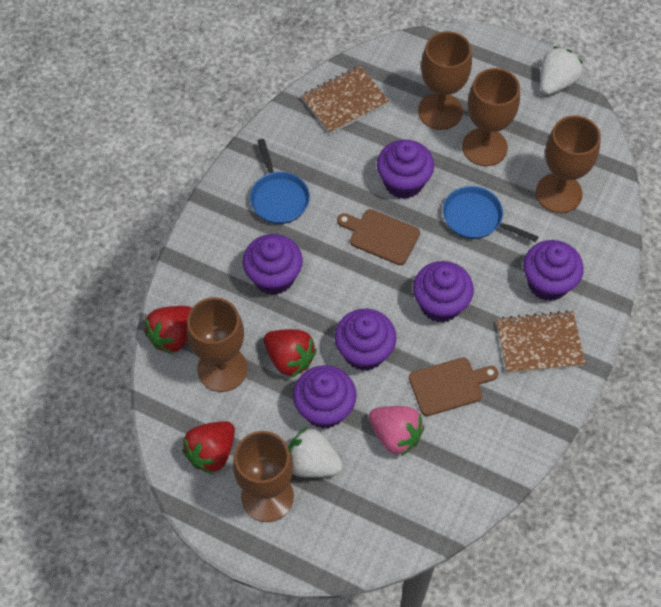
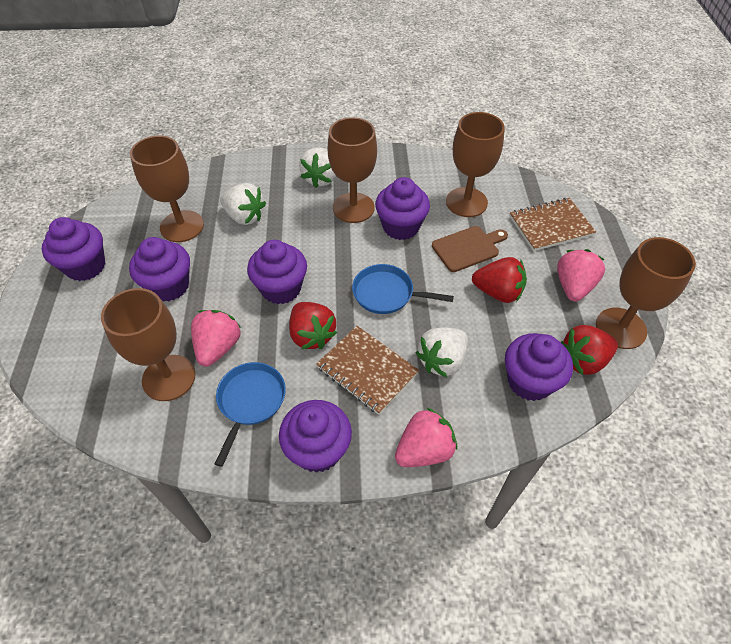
brown cutting board: 2 -> 1
pink strawberry: 1 -> 3
white strawberry: 2 -> 3

